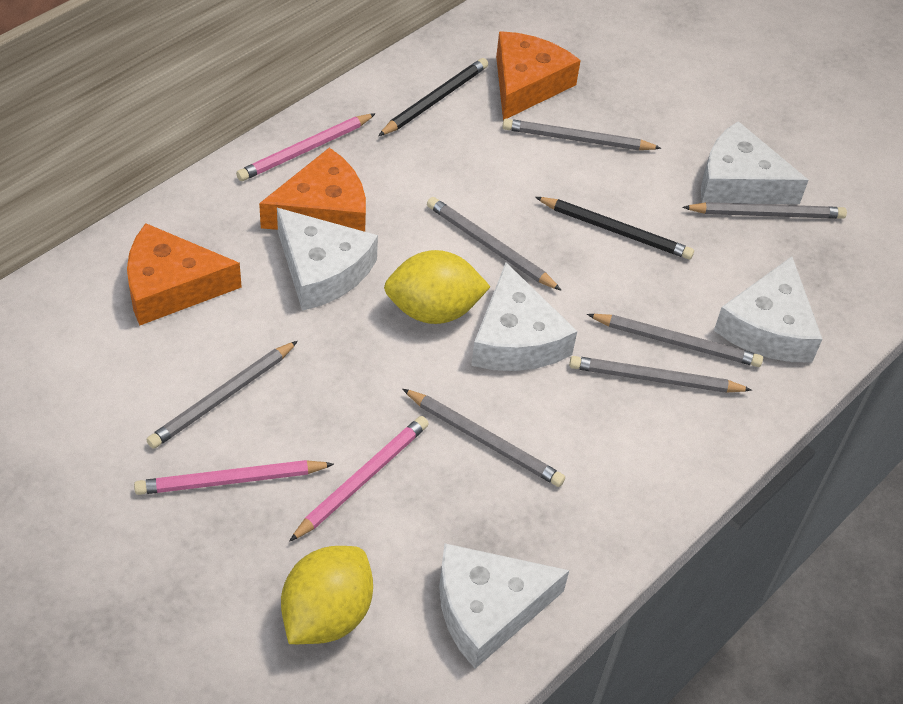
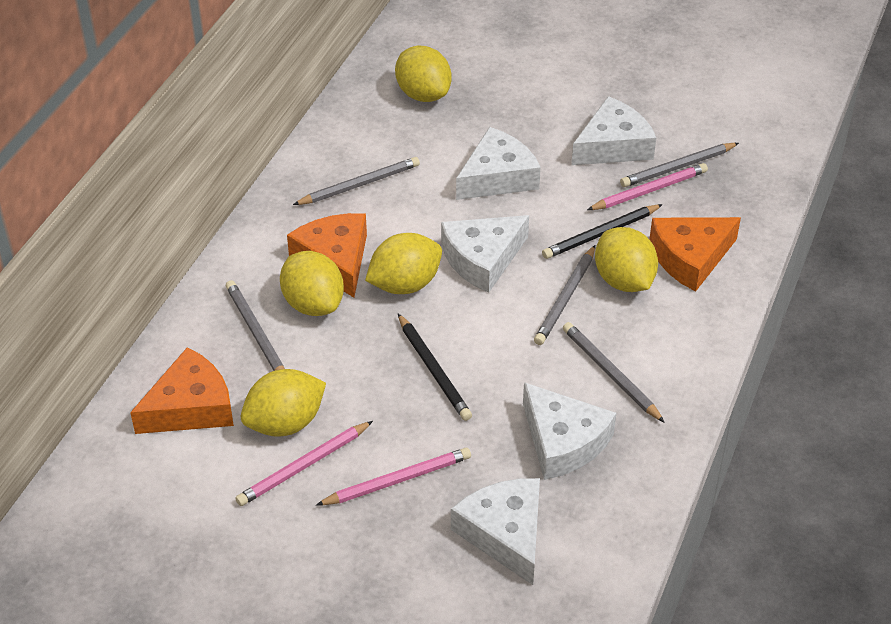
grey pencil: 7 -> 5
yellow lemon: 2 -> 5

